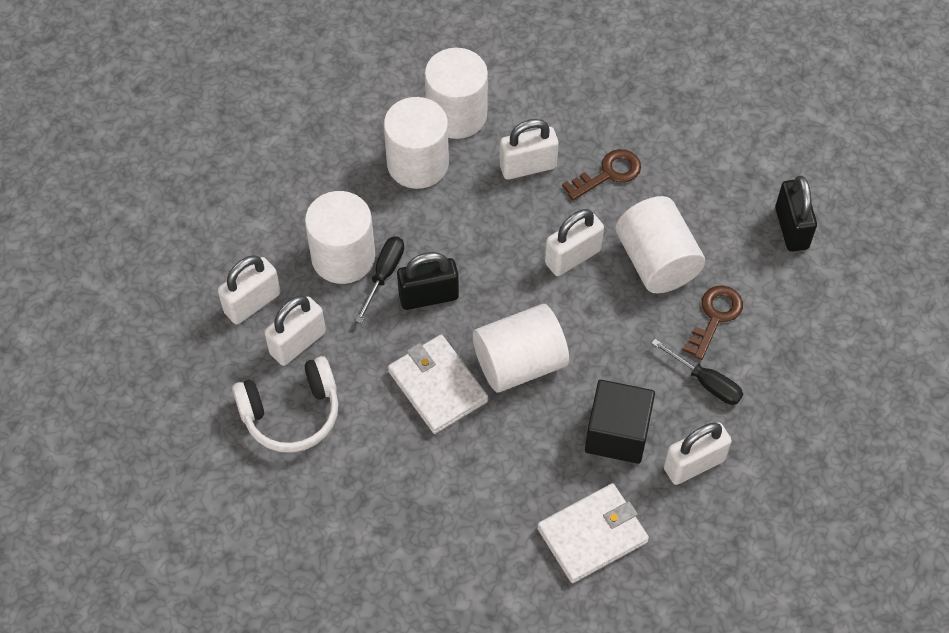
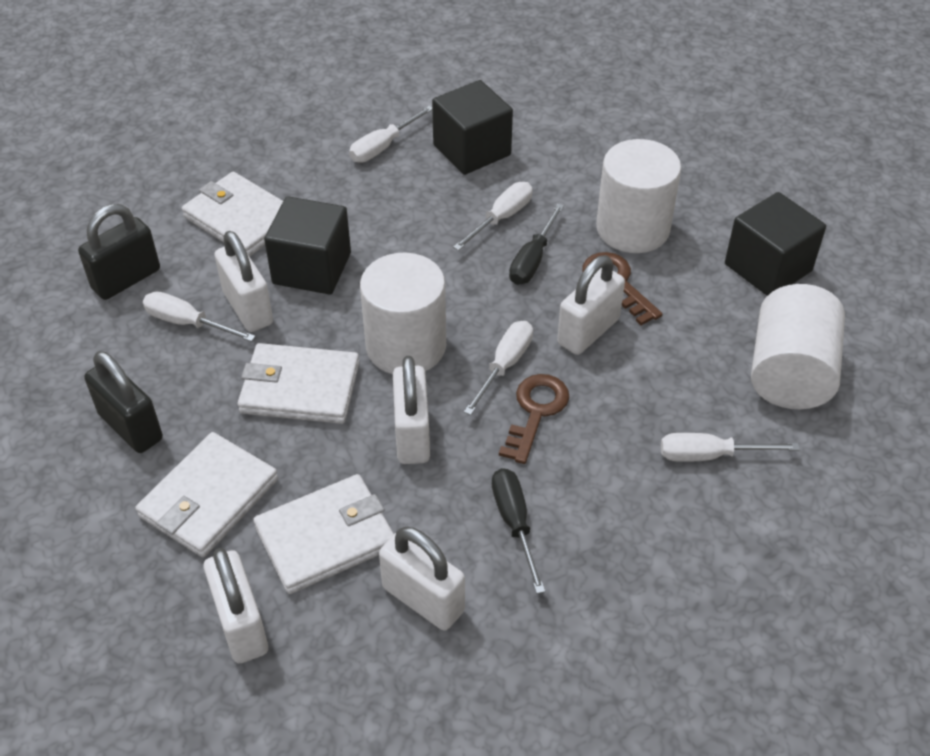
black cube: 1 -> 3
white cylinder: 5 -> 3
white headphones: 1 -> 0
white screwdriver: 0 -> 5
white wallet: 2 -> 4

